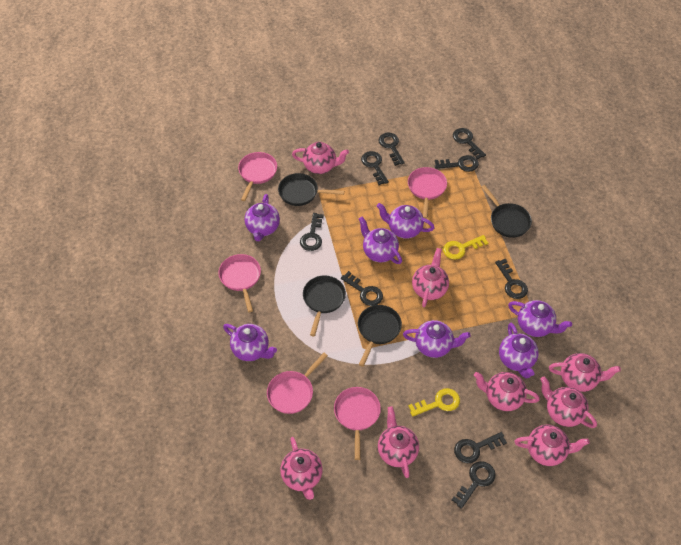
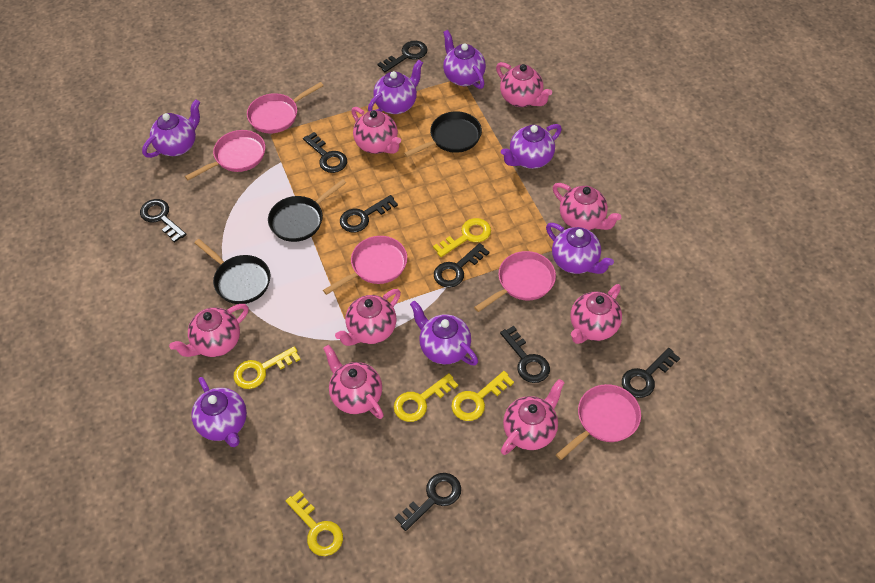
black key: 9 -> 8
black pan: 4 -> 3
yellow key: 2 -> 5

